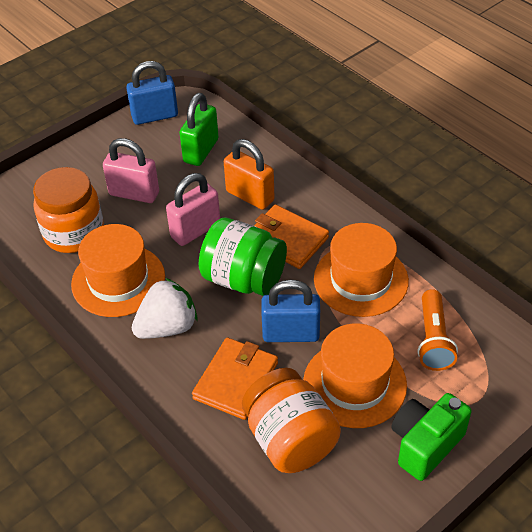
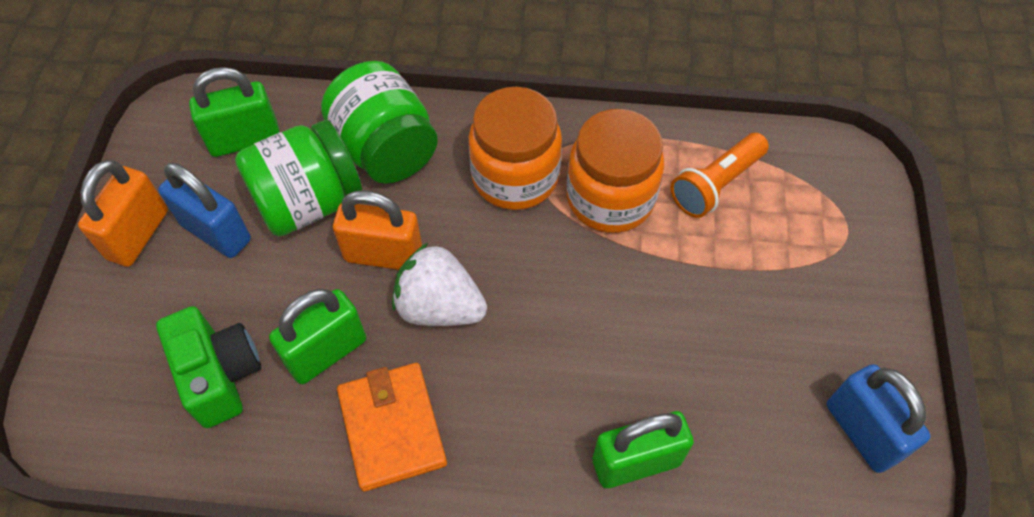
green jar: 1 -> 2
green padlock: 1 -> 3
orange hat: 3 -> 0
orange padlock: 1 -> 2
orange wallet: 2 -> 1
pink padlock: 2 -> 0

